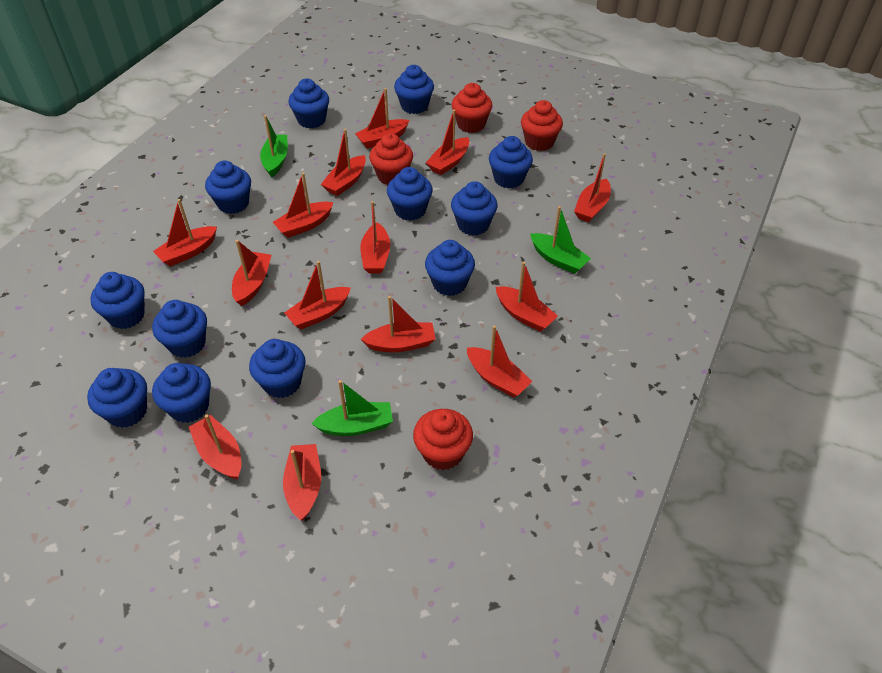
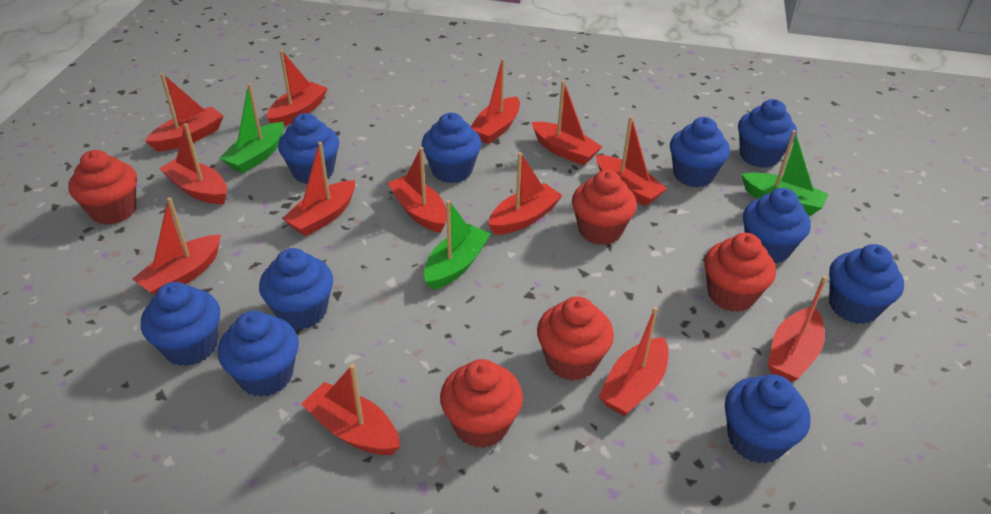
blue cupcake: 12 -> 10
red boat: 14 -> 13
red cupcake: 4 -> 5

